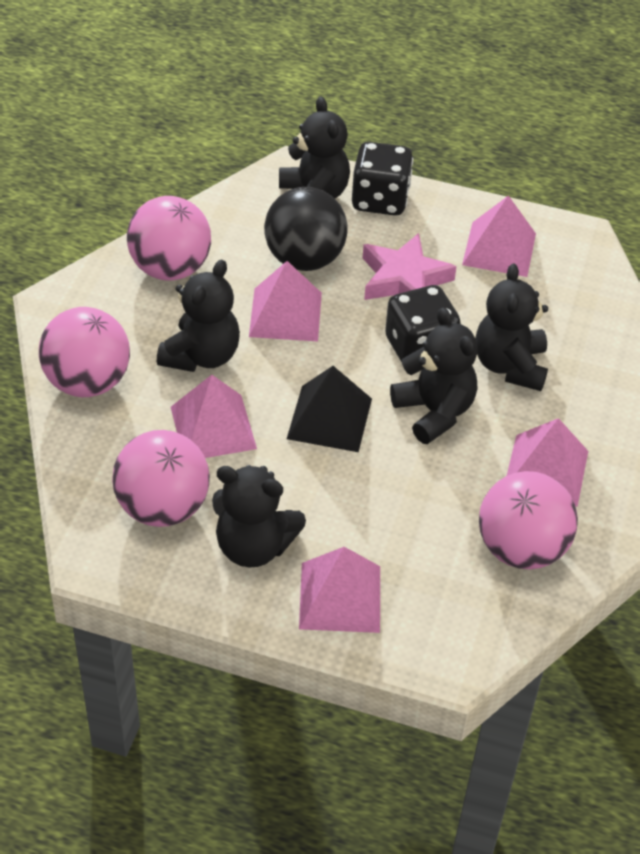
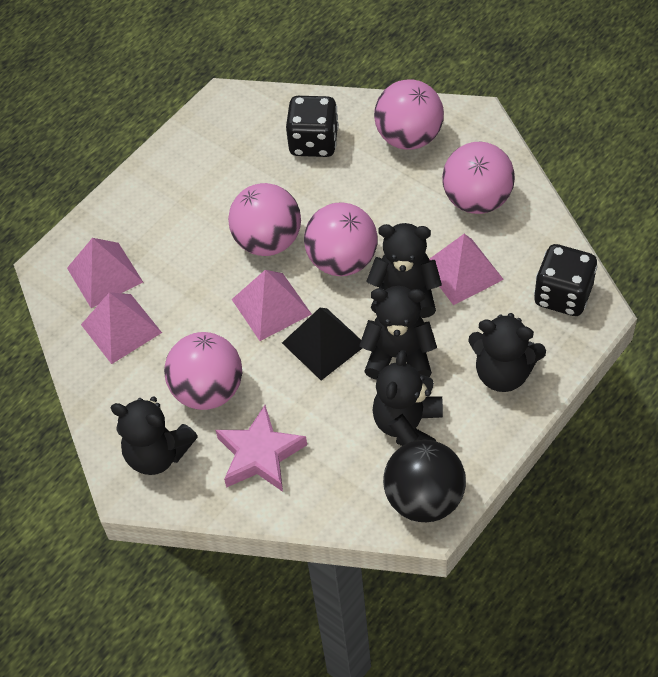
pink ball: 4 -> 5
pink pyramid: 5 -> 4

